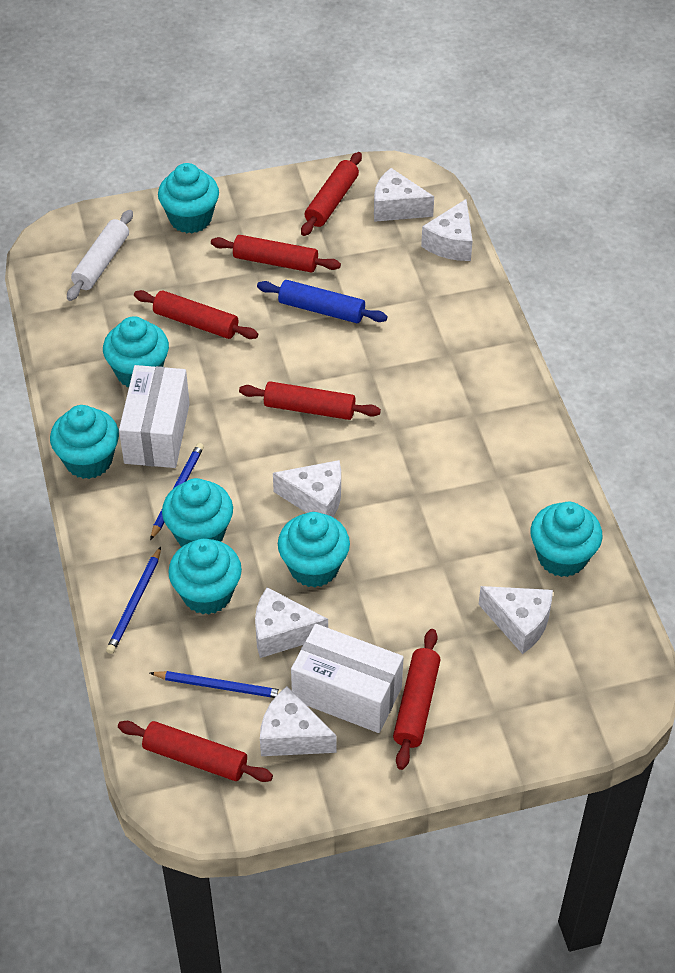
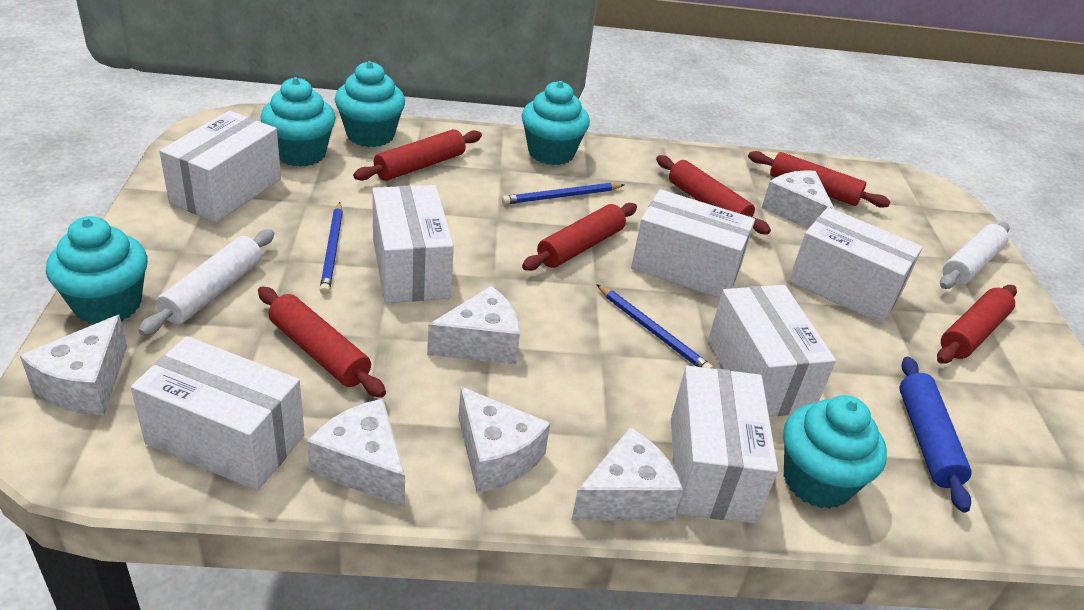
turquoise cupcake: 7 -> 5
white box: 2 -> 7
white rolling pin: 1 -> 2

